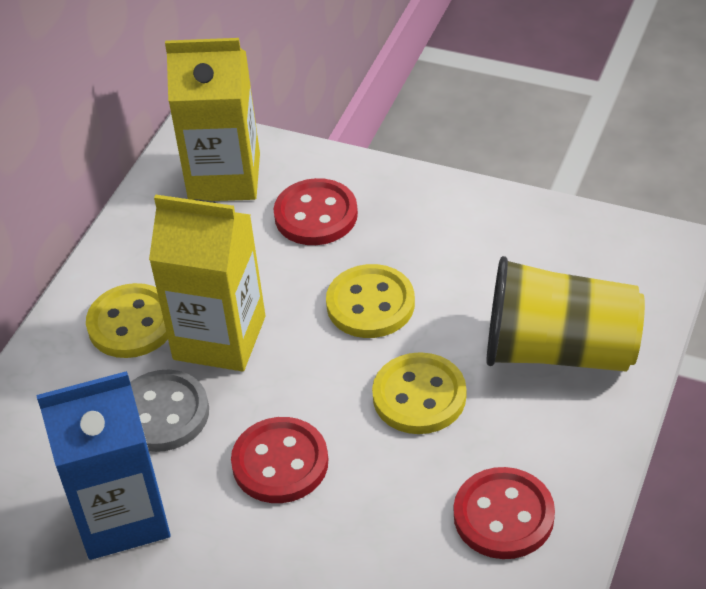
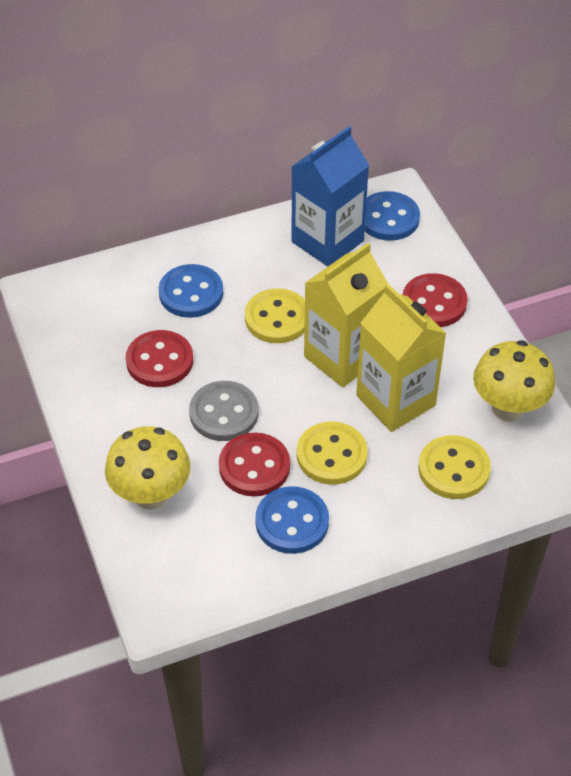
blue button: 0 -> 3
yellow cup: 1 -> 0
yellow mushroom: 0 -> 2

